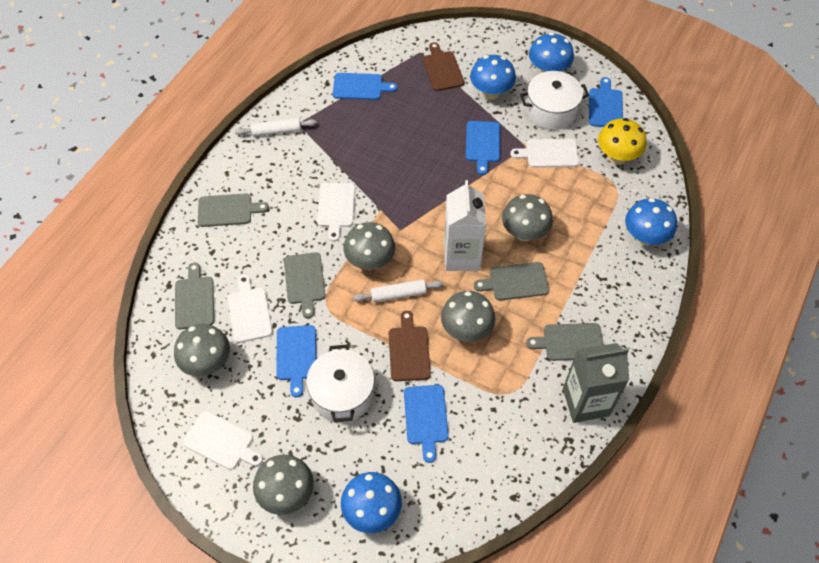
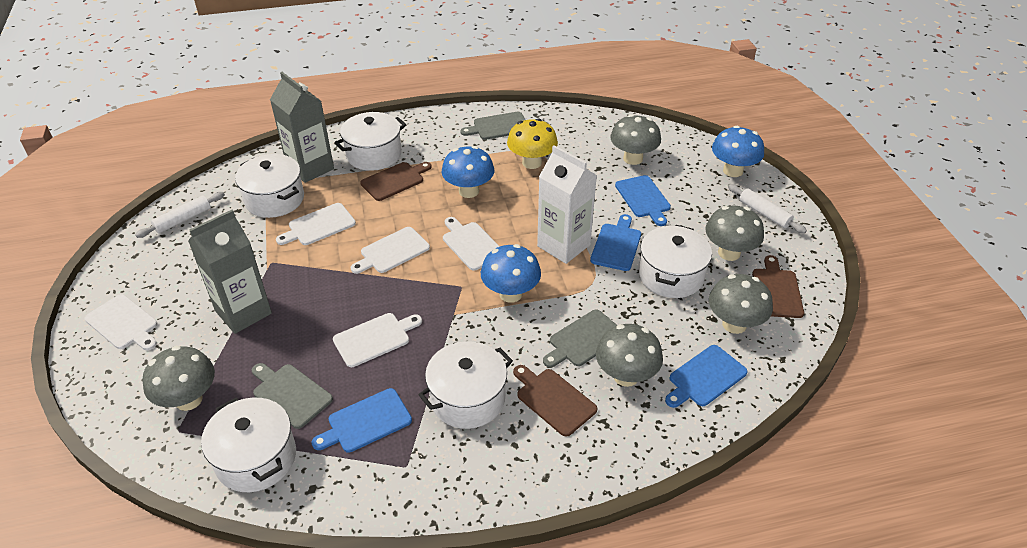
blue cutting board: 5 -> 4
blue mushroom: 4 -> 3
brown cutting board: 2 -> 3
grey carton: 1 -> 2
grey cutting board: 5 -> 3
white cutting board: 4 -> 5
white pot: 2 -> 5

